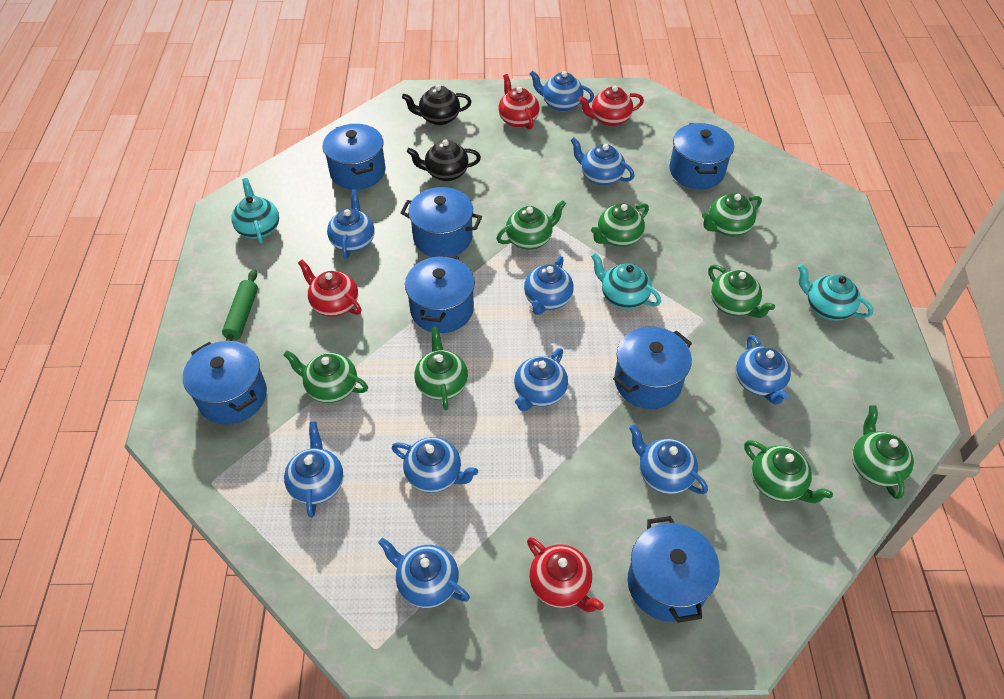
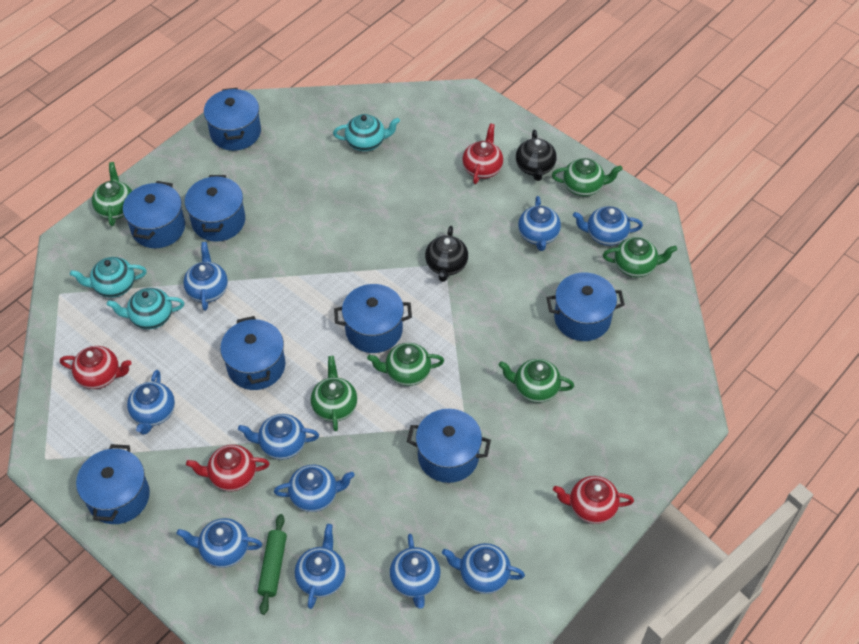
blue pot: 7 -> 8
green teapot: 8 -> 6

